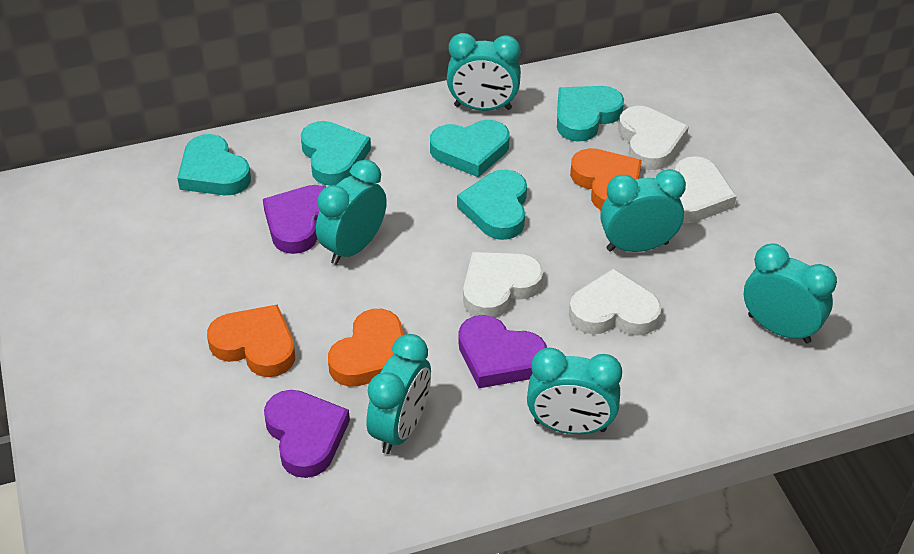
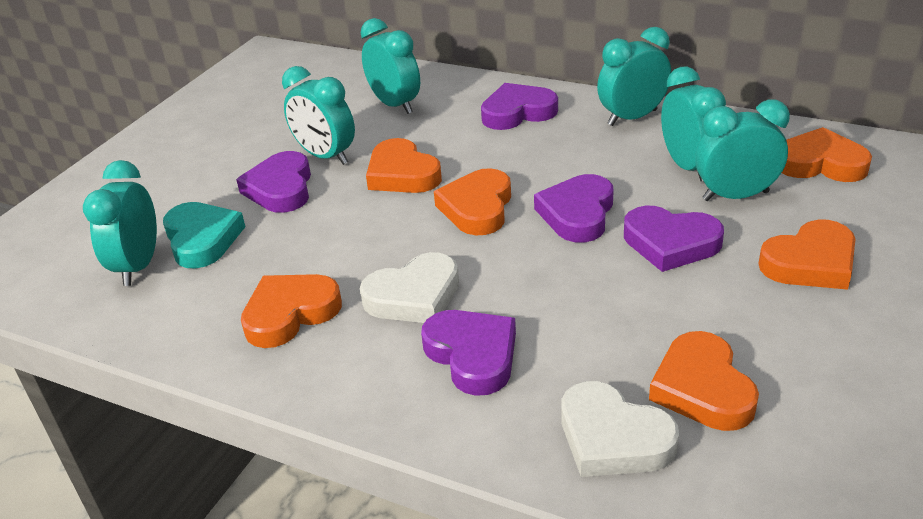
orange heart: 3 -> 6
purple heart: 3 -> 5
turquoise heart: 5 -> 1
white heart: 4 -> 2

